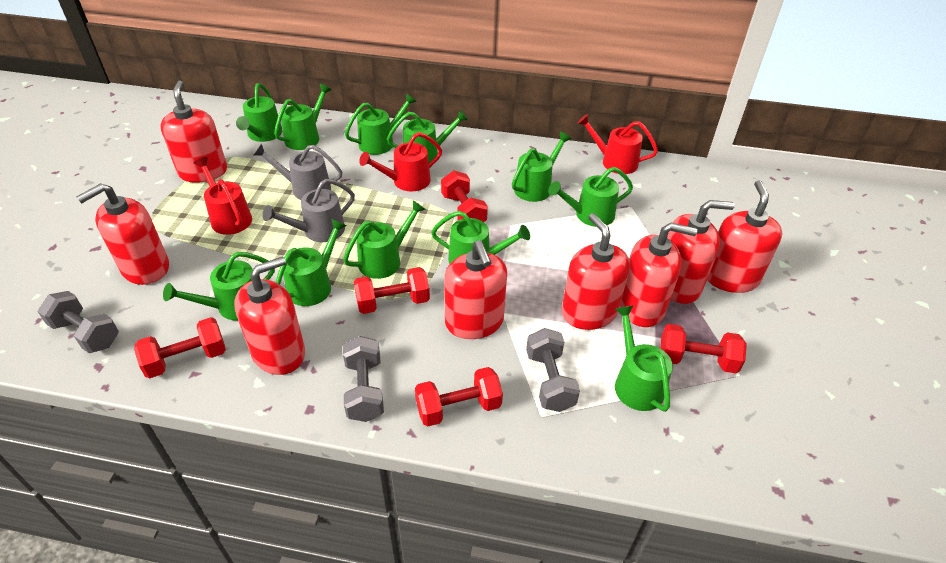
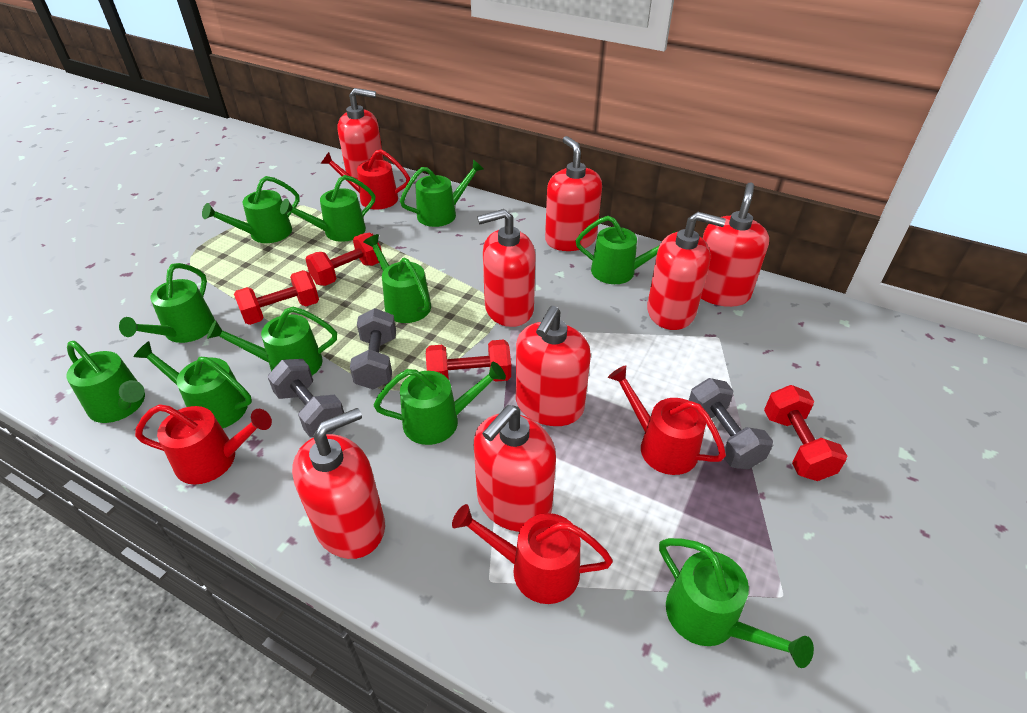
grey watering can: 2 -> 0
red dumbbell: 5 -> 4
red watering can: 3 -> 4

